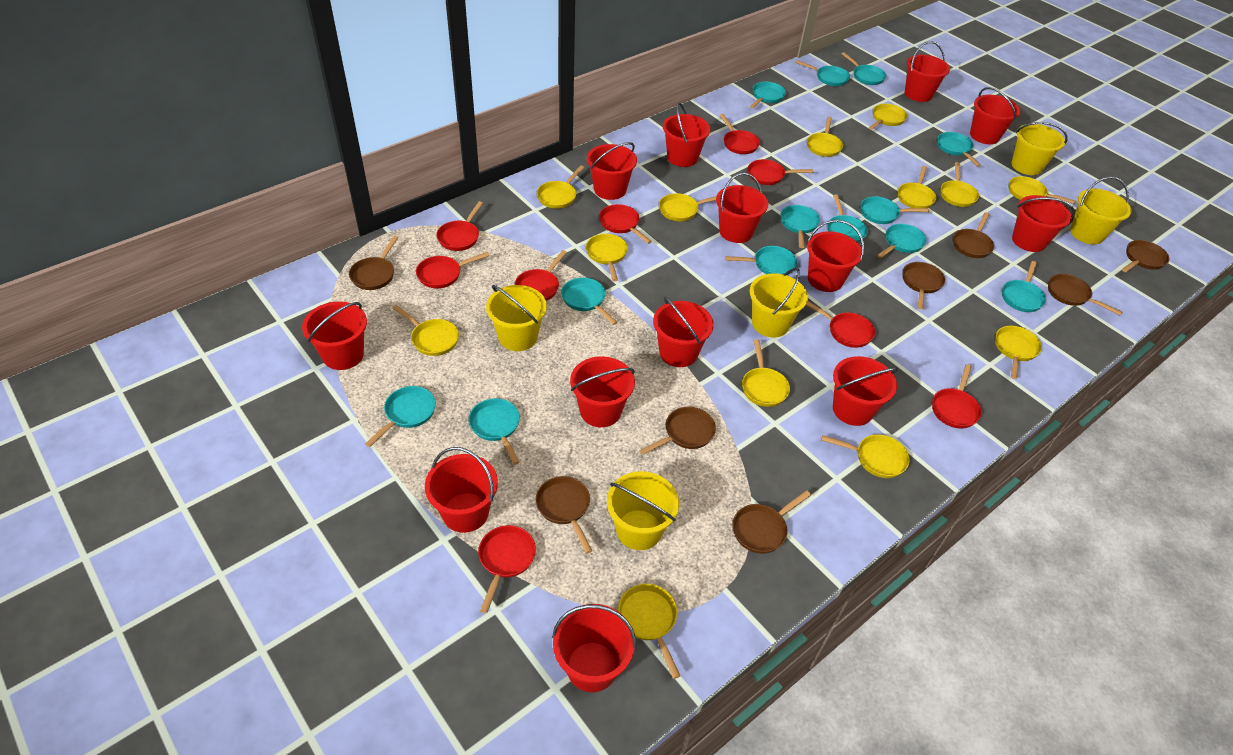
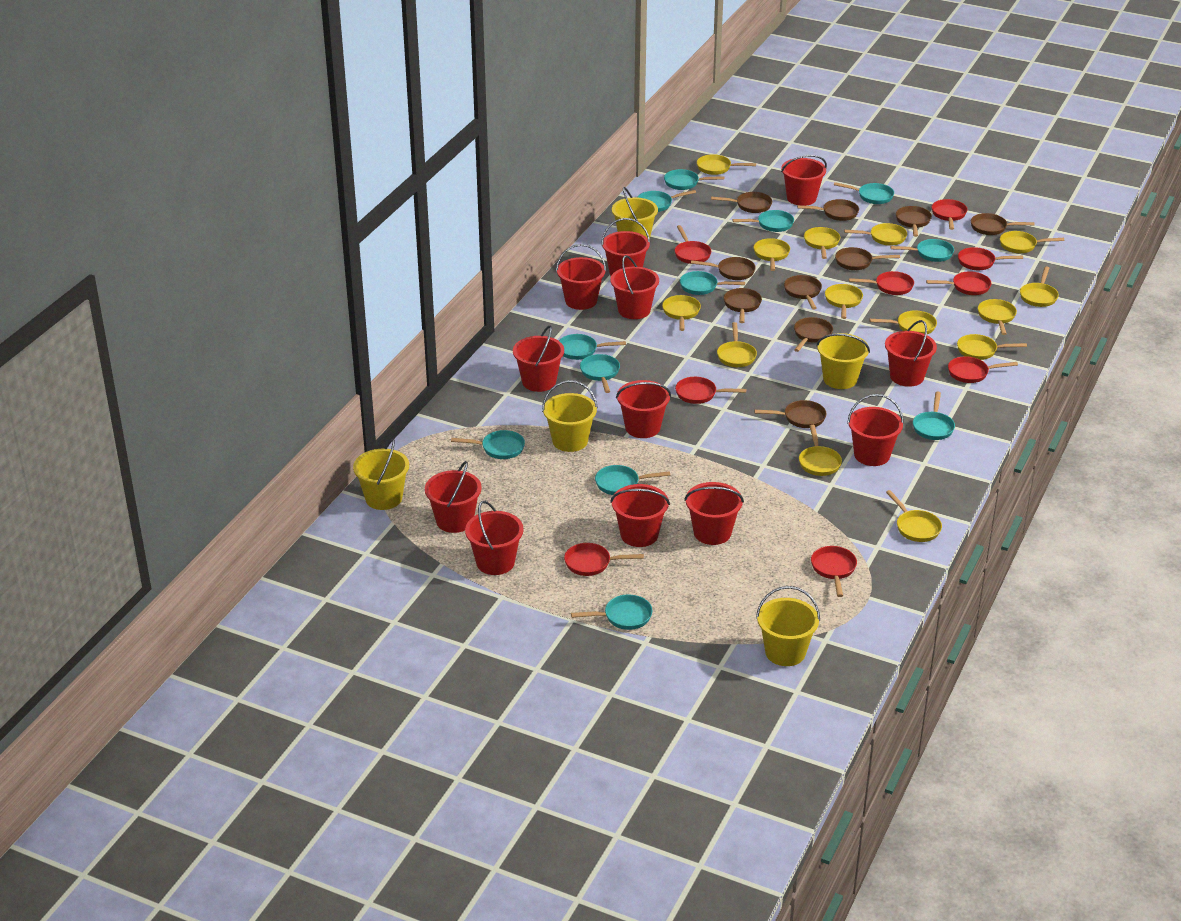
brown pan: 8 -> 10
red bucket: 13 -> 12
turquoise pan: 13 -> 12
yellow pan: 13 -> 14

